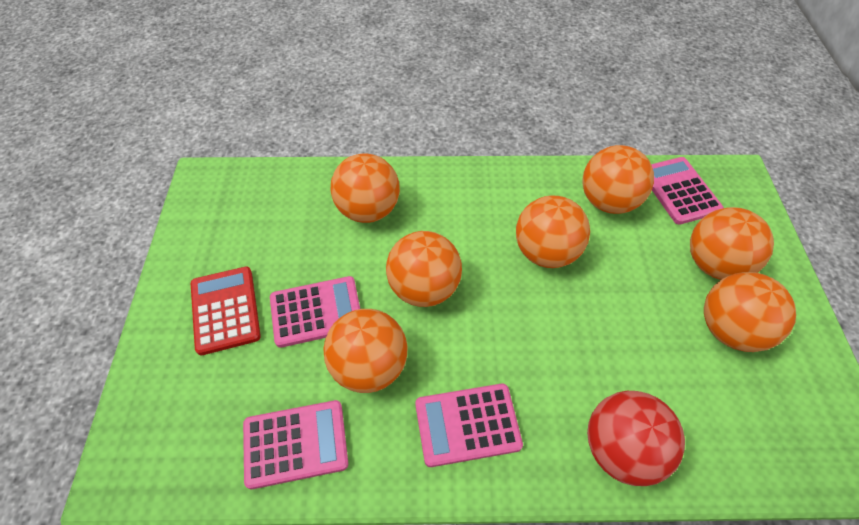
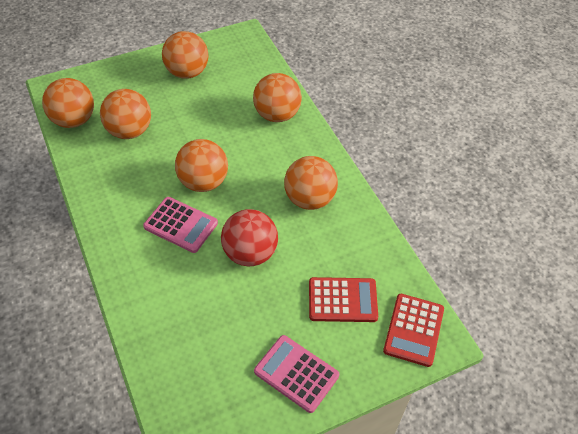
orange ball: 7 -> 6
pink calculator: 4 -> 2
red calculator: 1 -> 2

